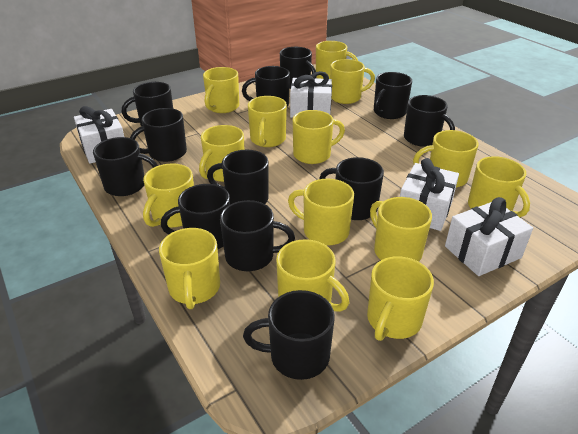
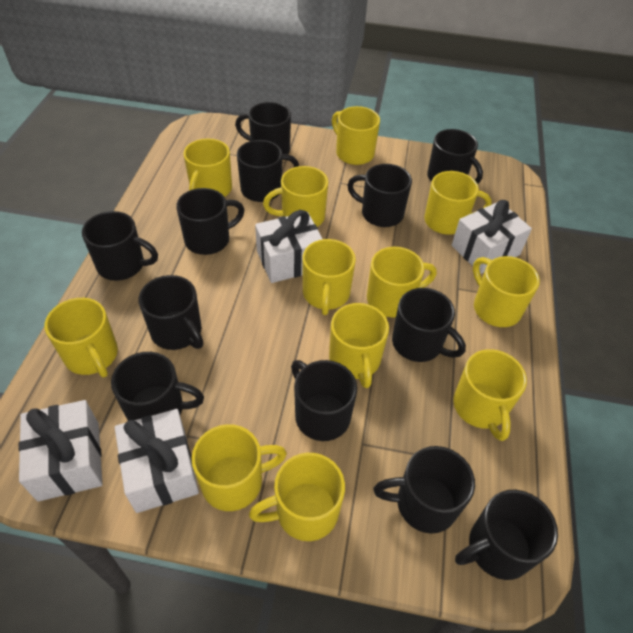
yellow mug: 14 -> 12

